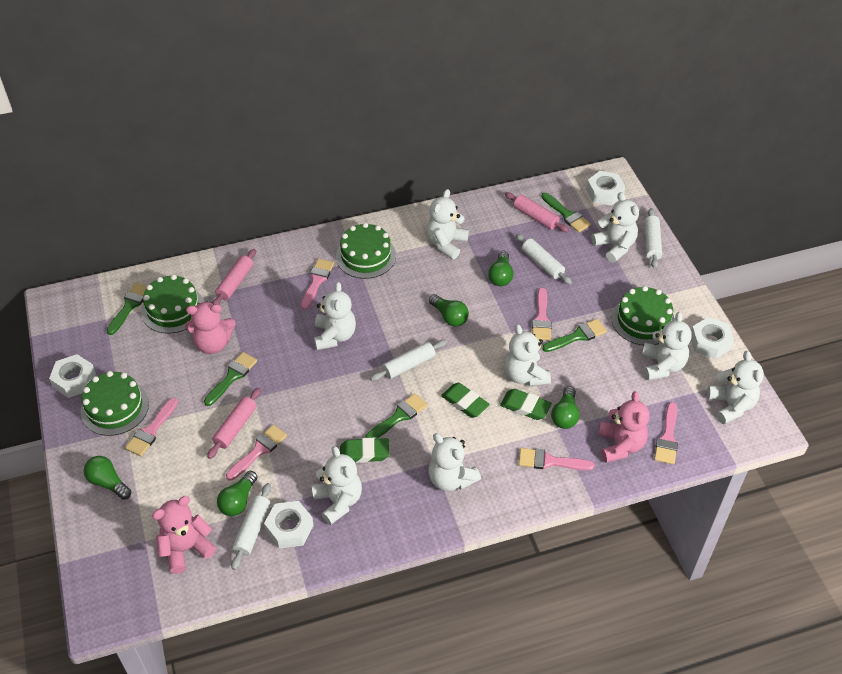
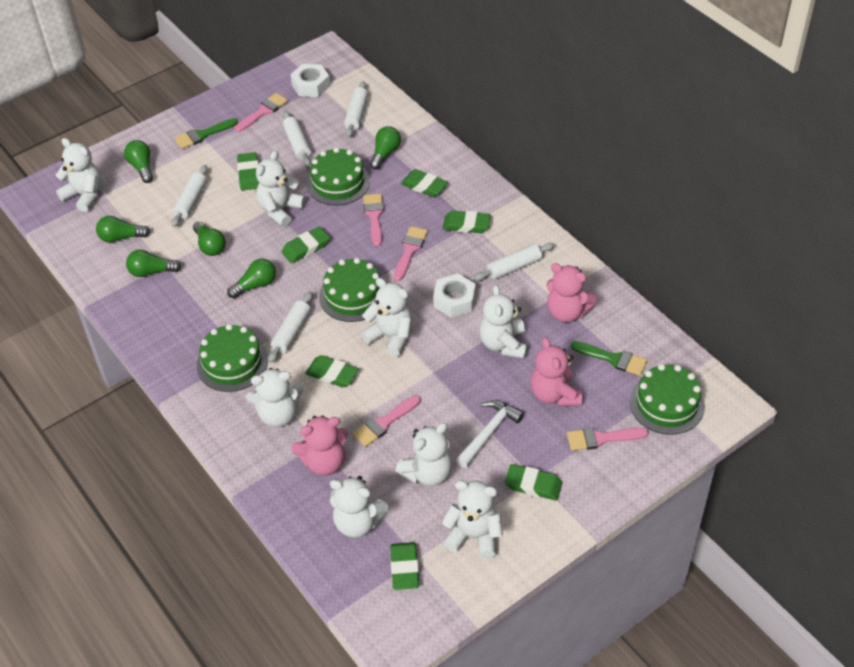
green brush: 5 -> 2
green eraser: 3 -> 7
green light bulb: 5 -> 6
pink brush: 6 -> 5
pink rolling pin: 3 -> 0
white hammer: 0 -> 1
white nut: 4 -> 2
white rolling pin: 4 -> 5

